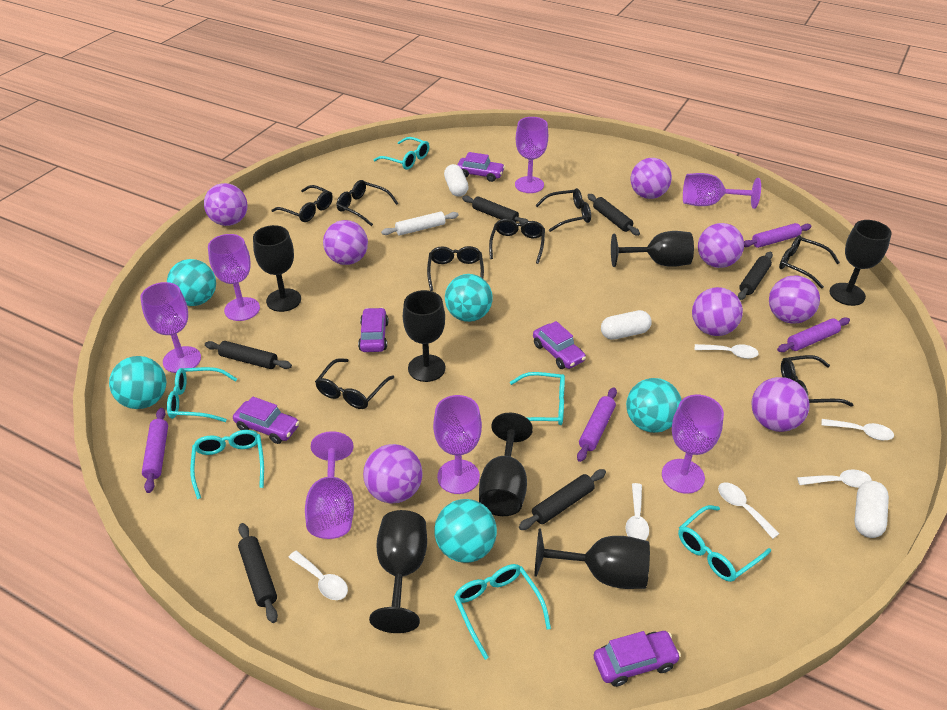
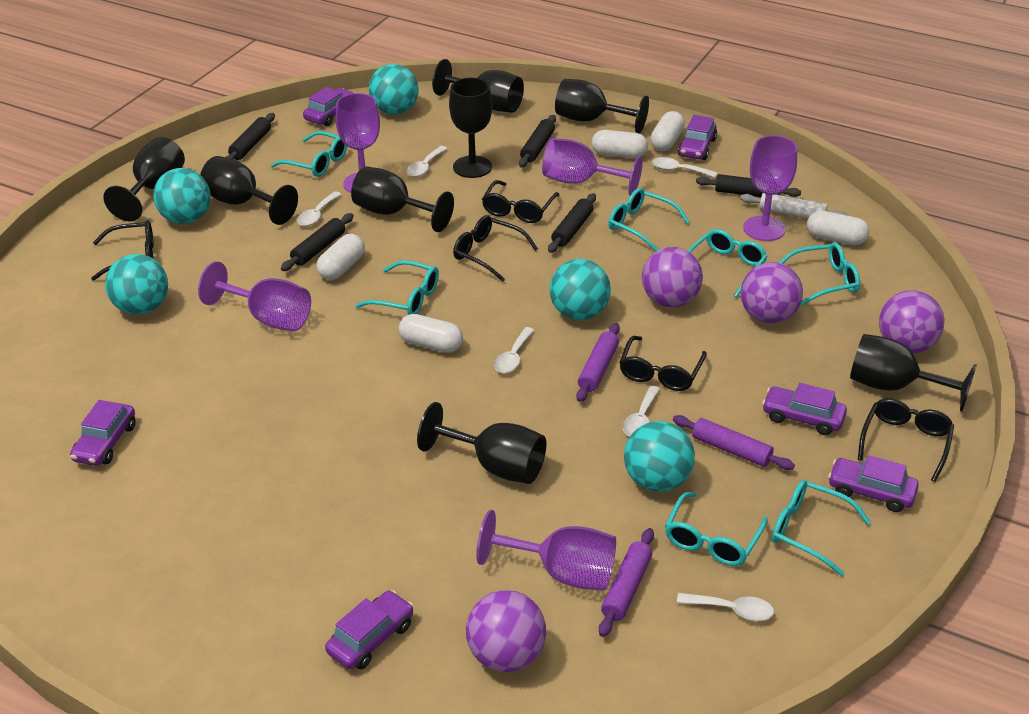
black glasses: 8 -> 5
black goblet: 7 -> 8
black rolling pin: 6 -> 5
purple ball: 8 -> 4
purple car: 5 -> 6
purple goblet: 7 -> 5
purple rolling pin: 4 -> 3
turquoise glasses: 6 -> 7
white capsule: 3 -> 5

